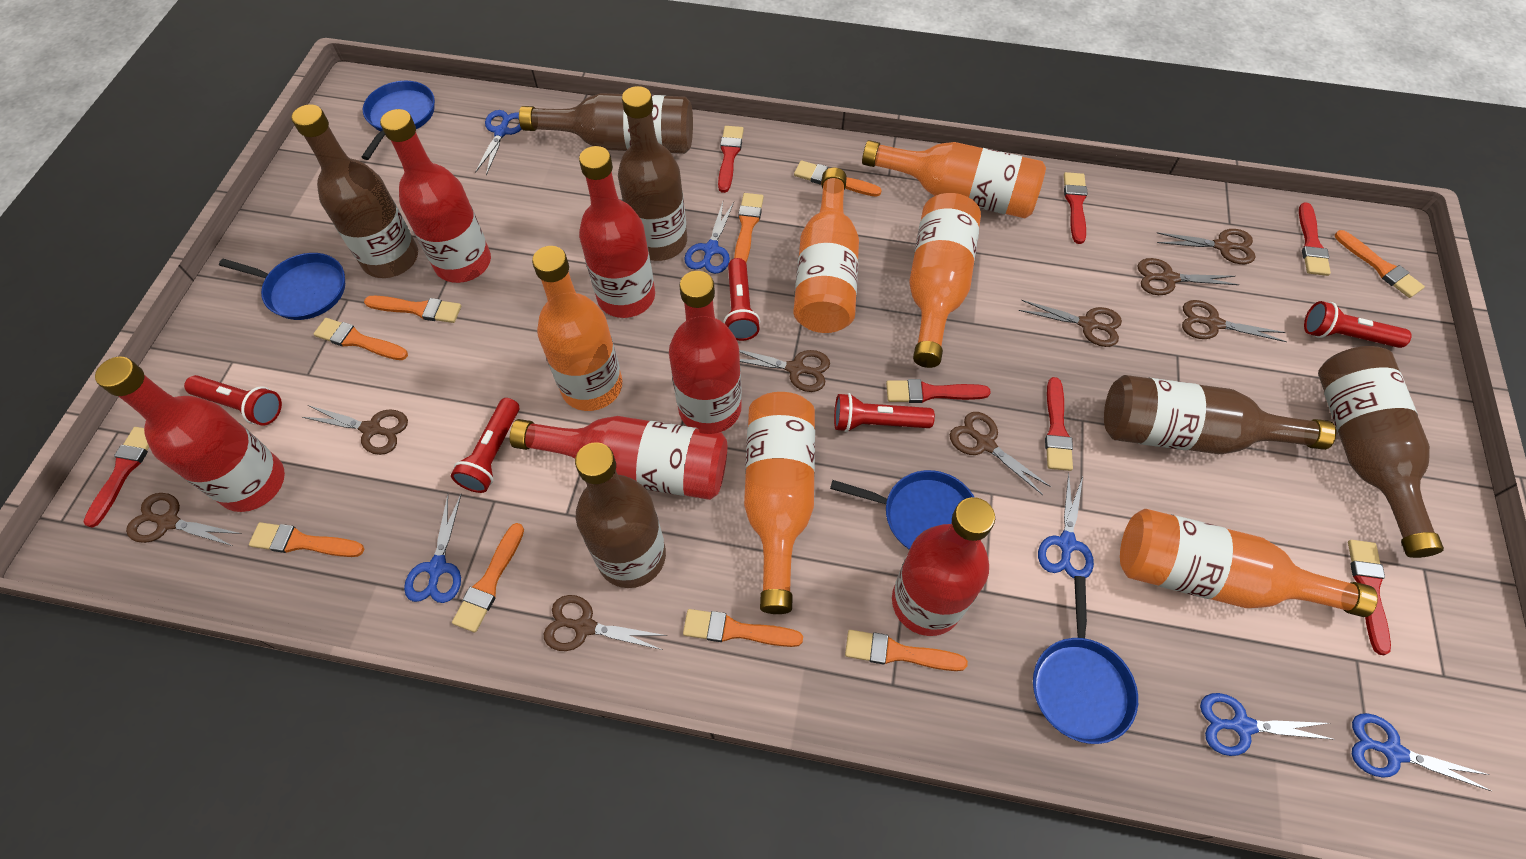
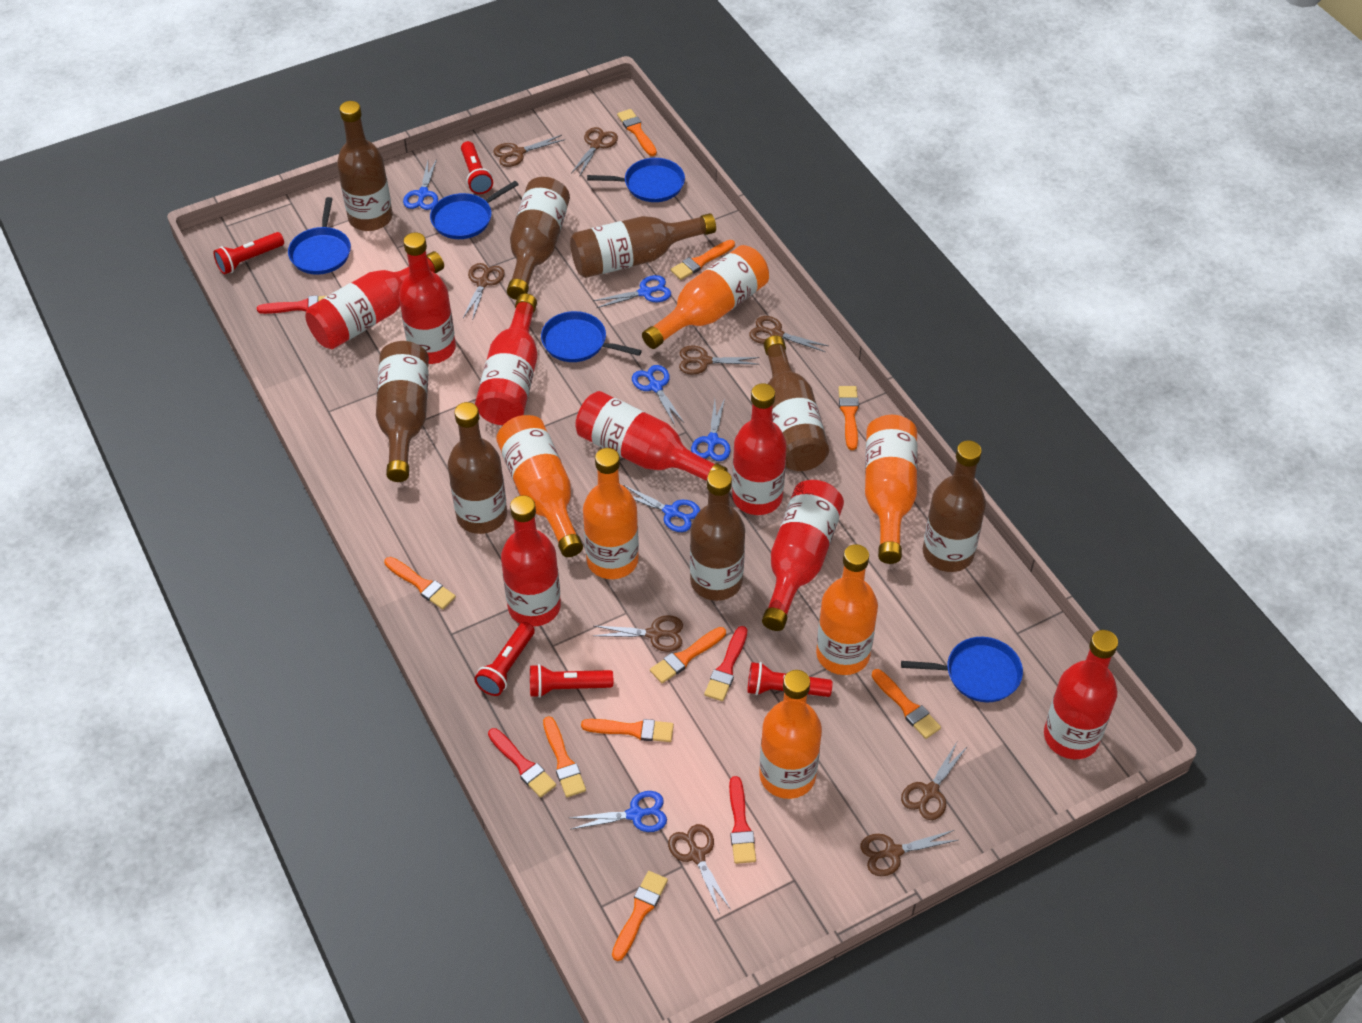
blue pan: 4 -> 5
brown bottle: 6 -> 8
red bottle: 6 -> 8
red brush: 7 -> 4

